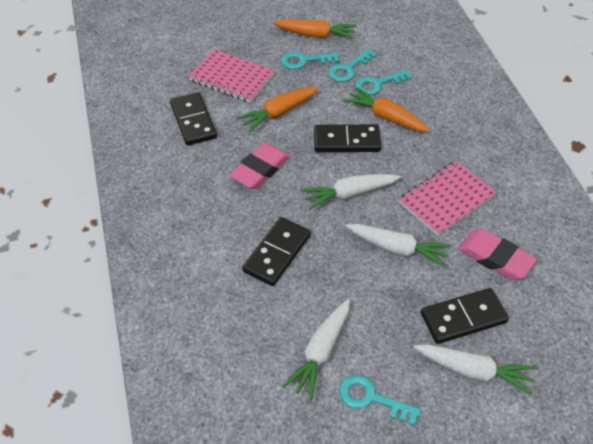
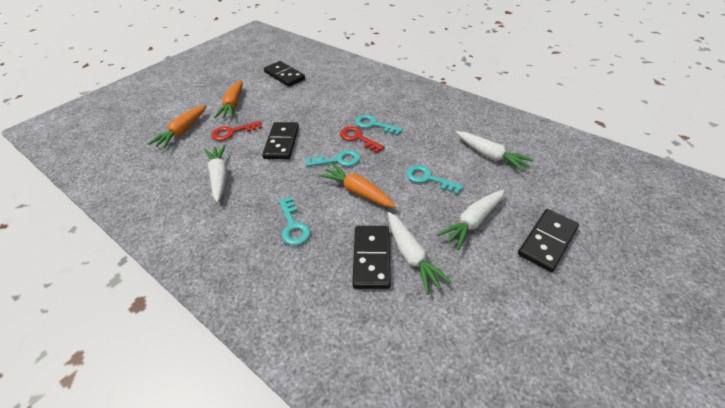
pink eraser: 2 -> 0
pink notebook: 2 -> 0
red key: 0 -> 2

